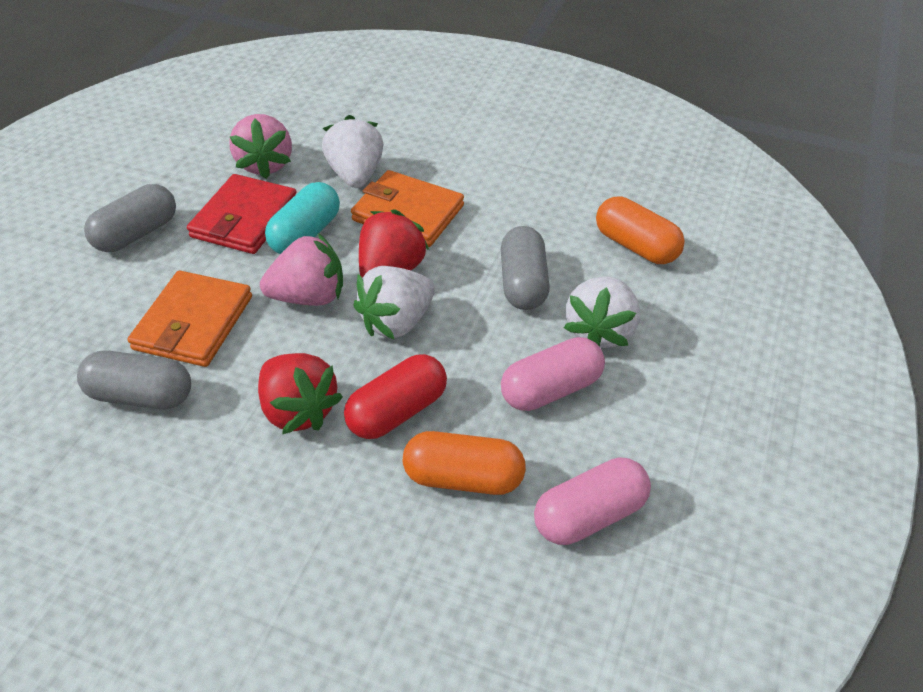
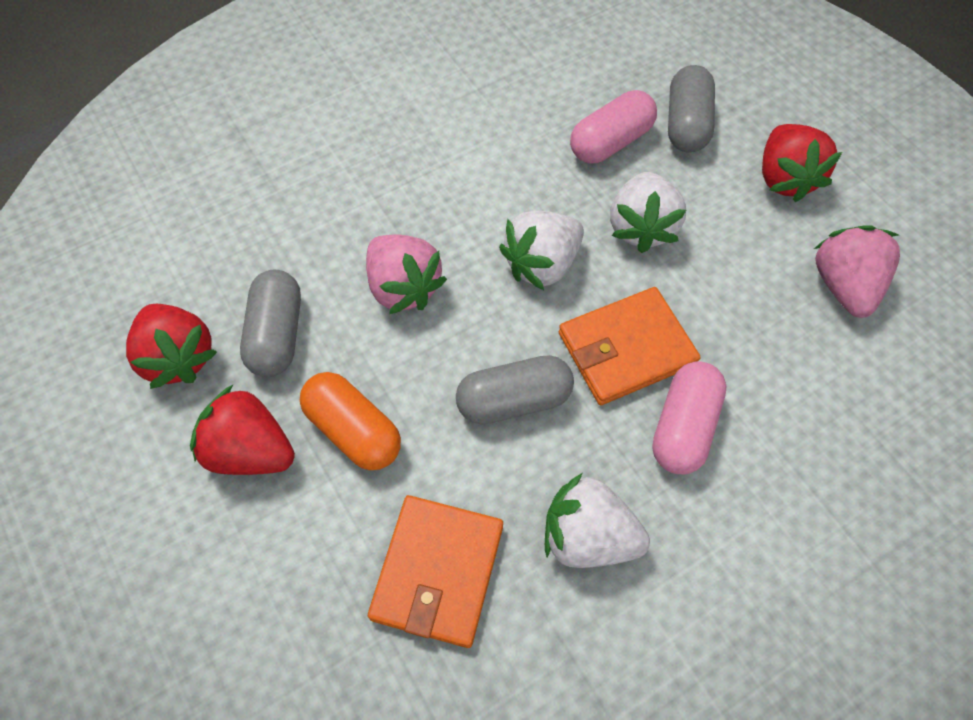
orange capsule: 2 -> 1
red capsule: 1 -> 0
red strawberry: 2 -> 3
red wallet: 1 -> 0
turquoise capsule: 1 -> 0

